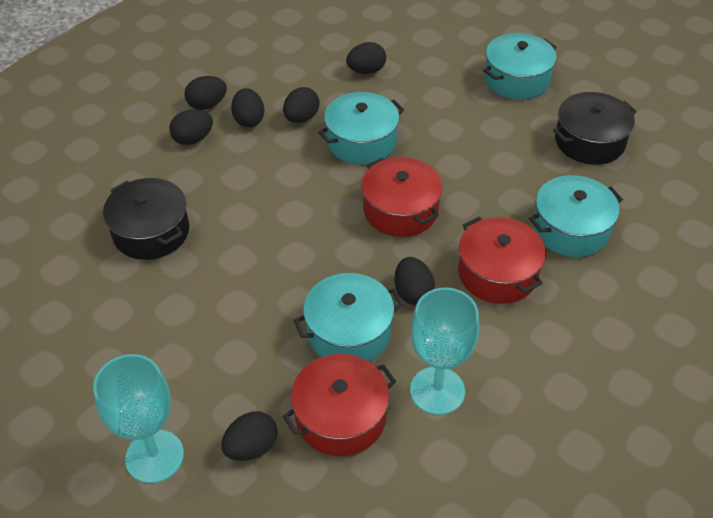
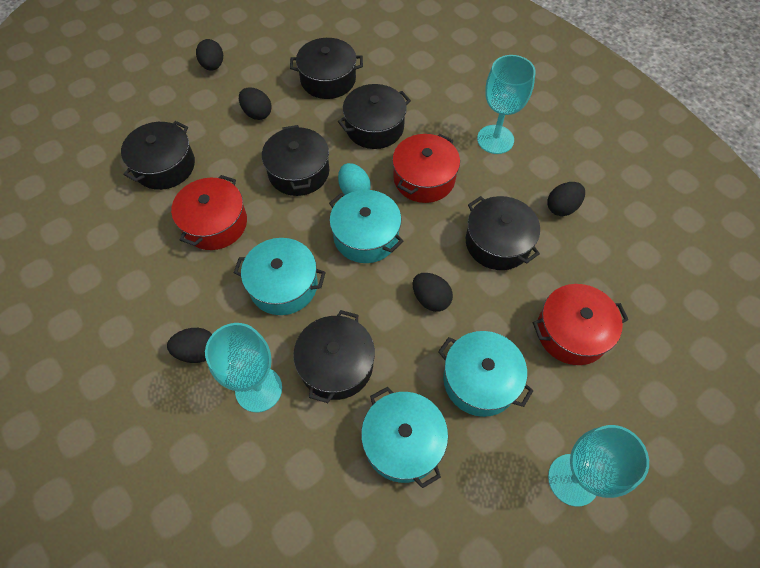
black egg: 7 -> 5
black pot: 2 -> 6
turquoise egg: 0 -> 1
turquoise goblet: 2 -> 3

